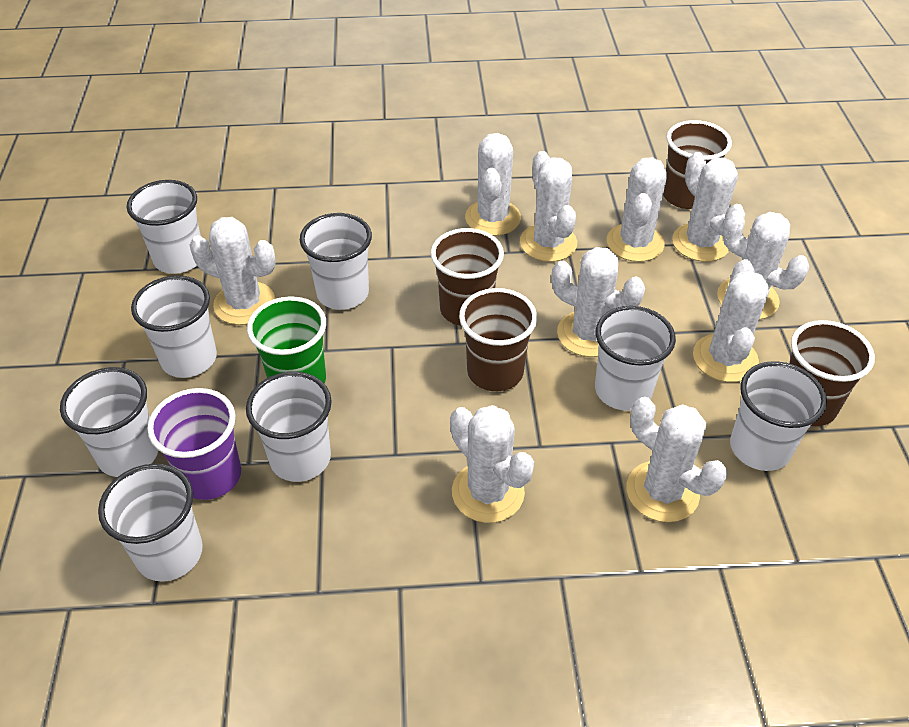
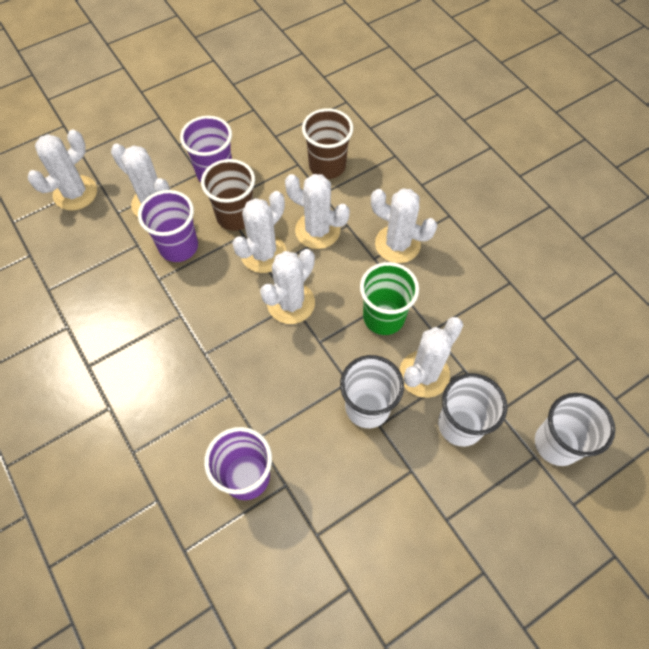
brown cup: 4 -> 2
purple cup: 1 -> 3
white cactus: 10 -> 7
white cup: 8 -> 3

